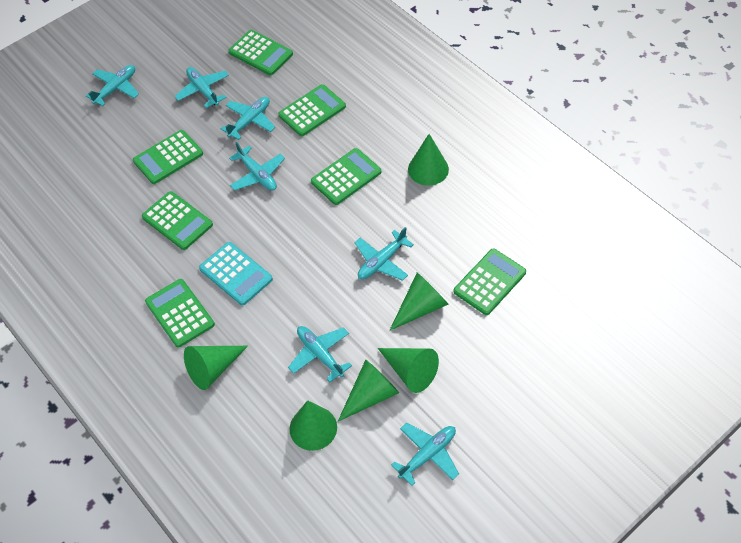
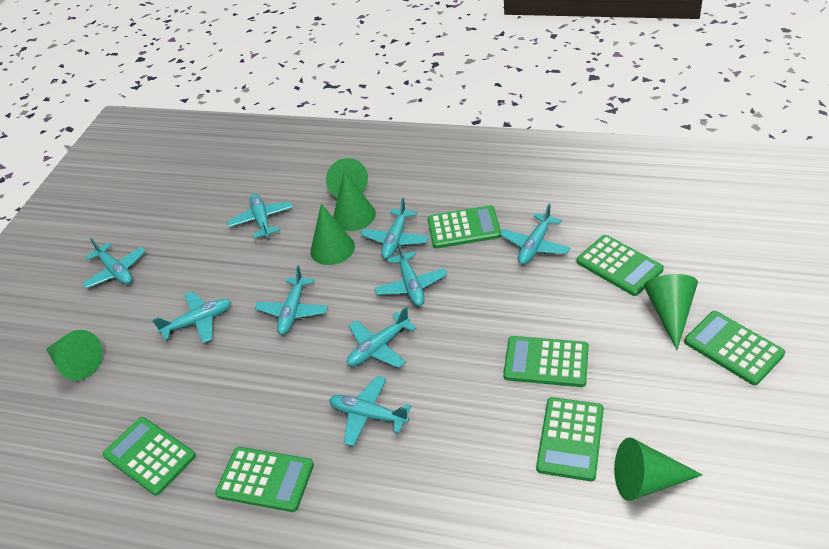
turquoise calculator: 1 -> 0
turquoise plane: 7 -> 9

